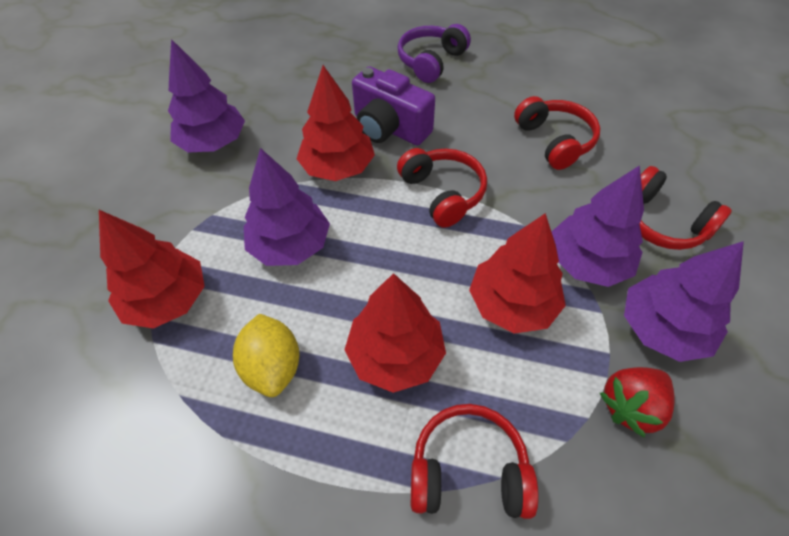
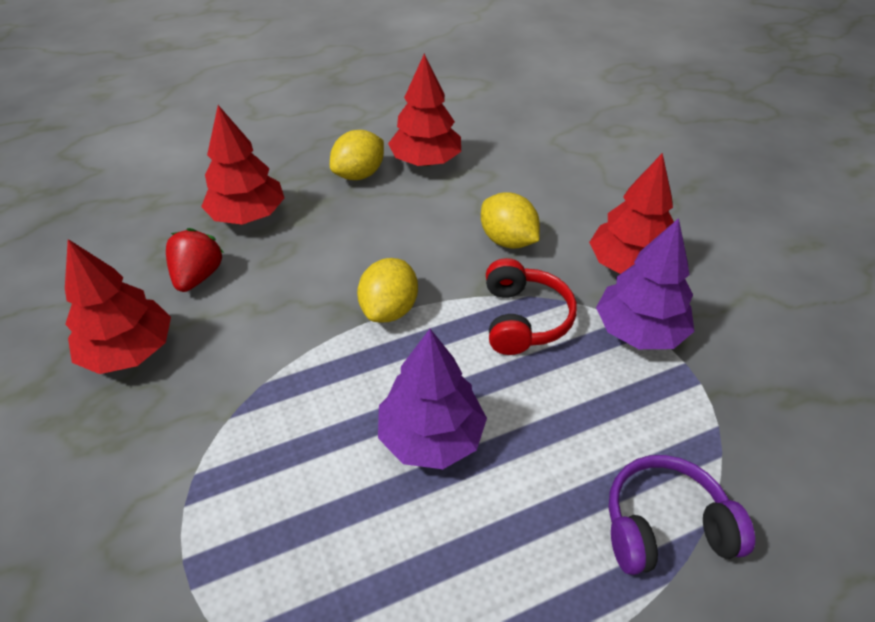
purple camera: 1 -> 0
purple tree: 4 -> 2
red headphones: 4 -> 1
yellow lemon: 1 -> 3

